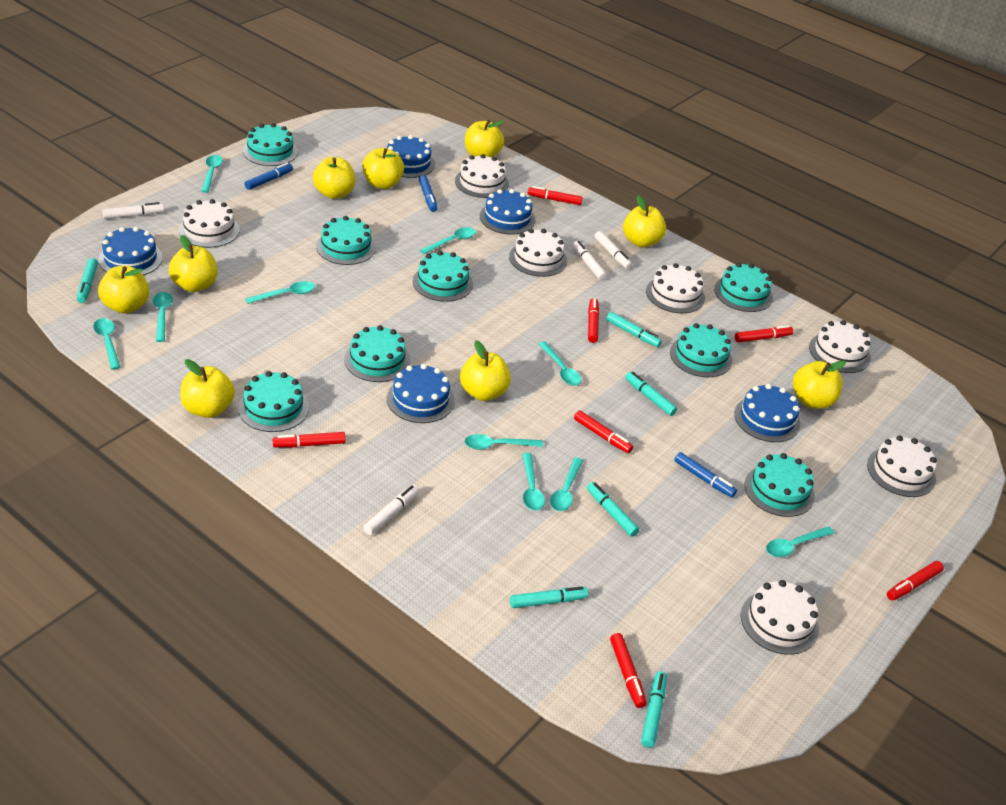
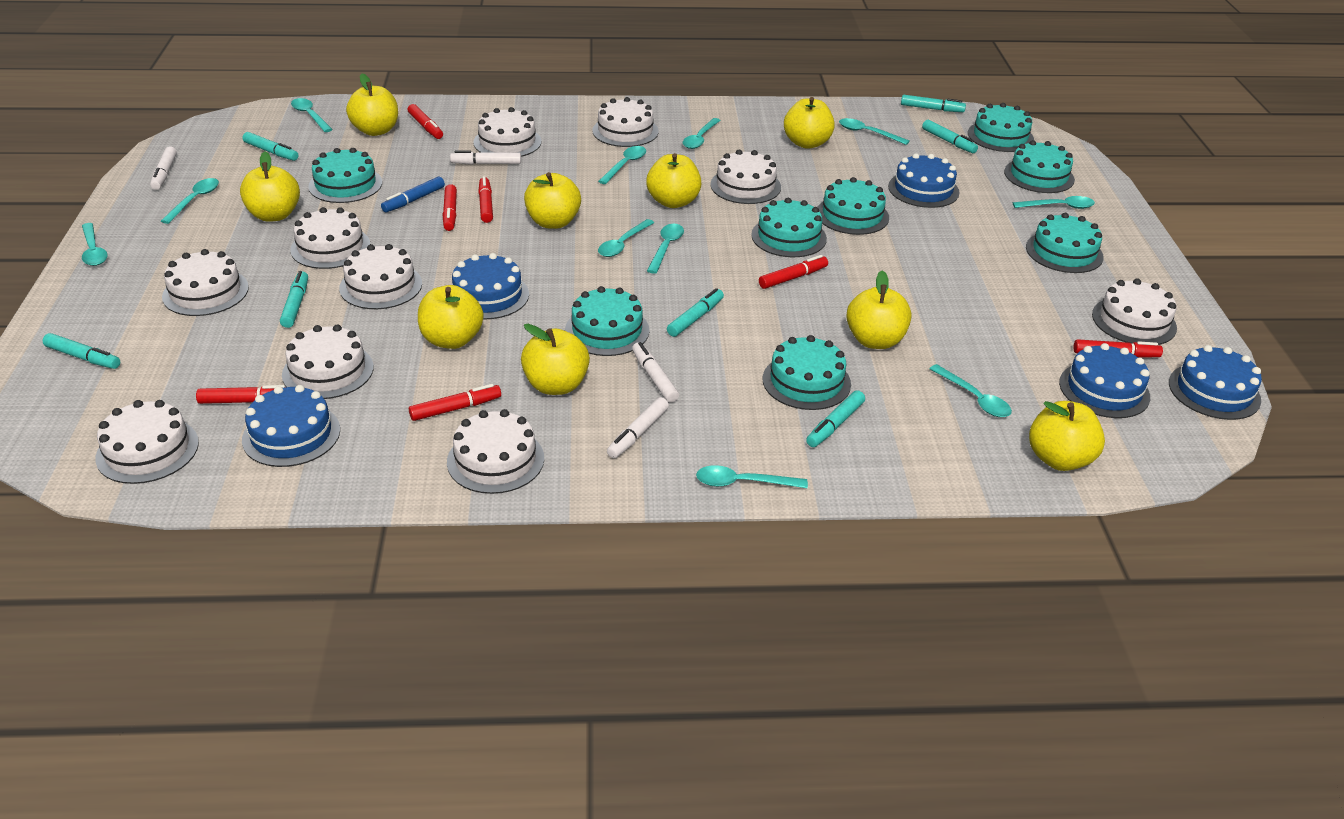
blue marker: 3 -> 1
turquoise marker: 6 -> 7
turquoise spoon: 10 -> 11
white cake: 7 -> 10

